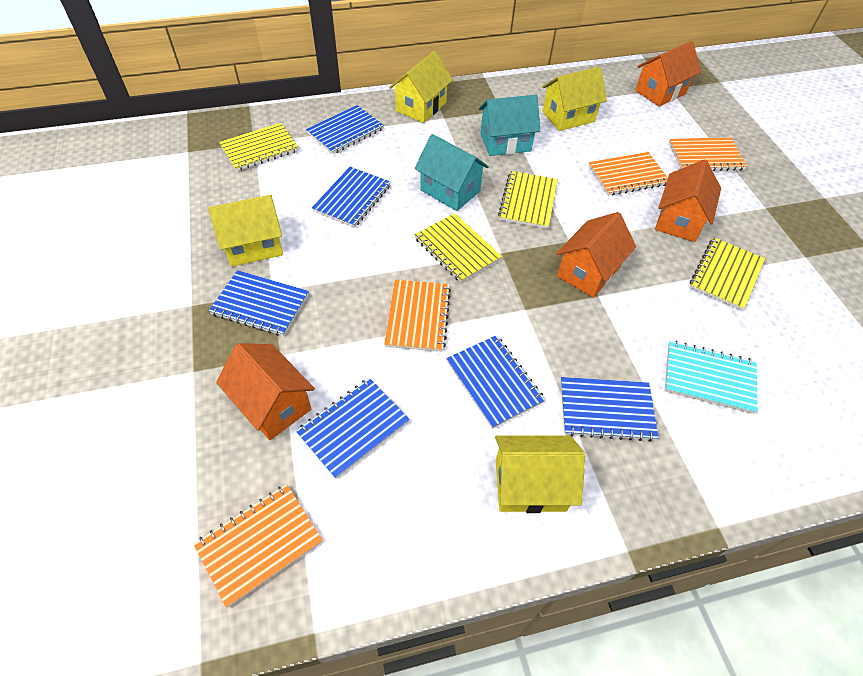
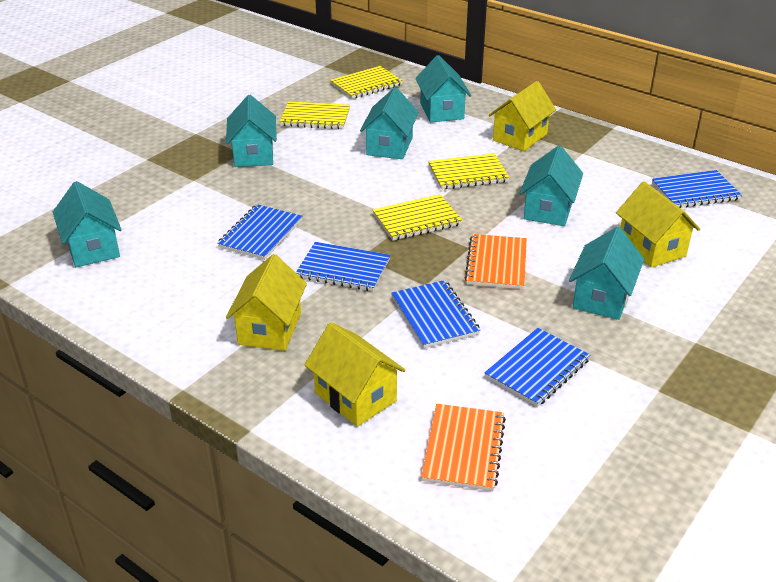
blue notebook: 6 -> 5
orange house: 4 -> 0
orange notebook: 4 -> 2
turquoise house: 2 -> 6
turquoise notebook: 1 -> 0

